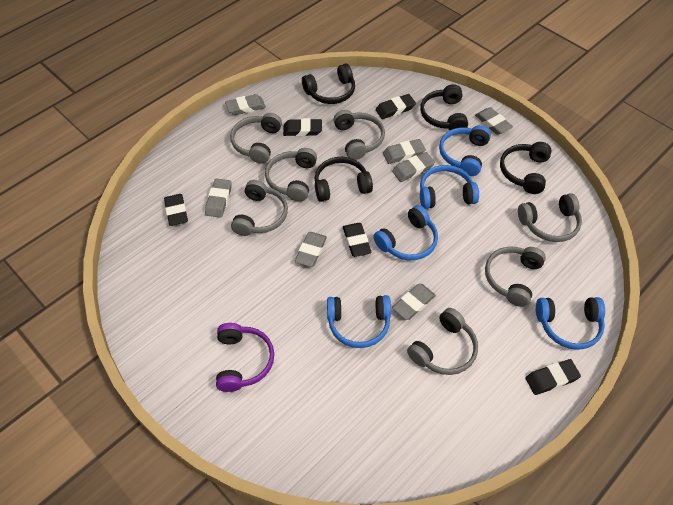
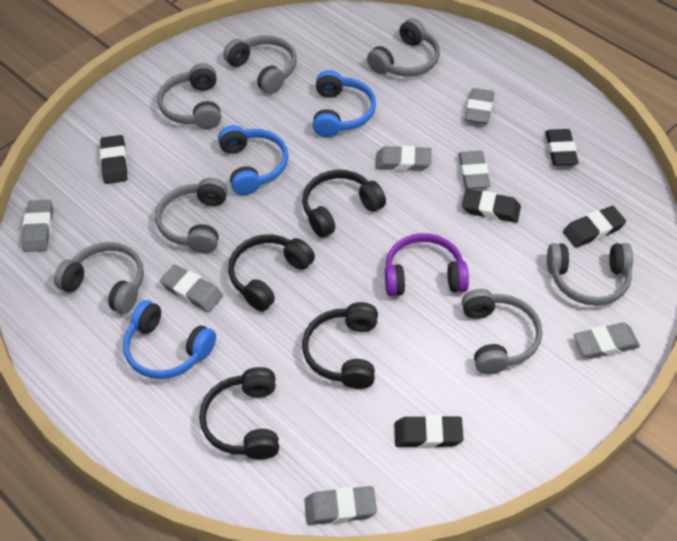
blue headphones: 5 -> 3

